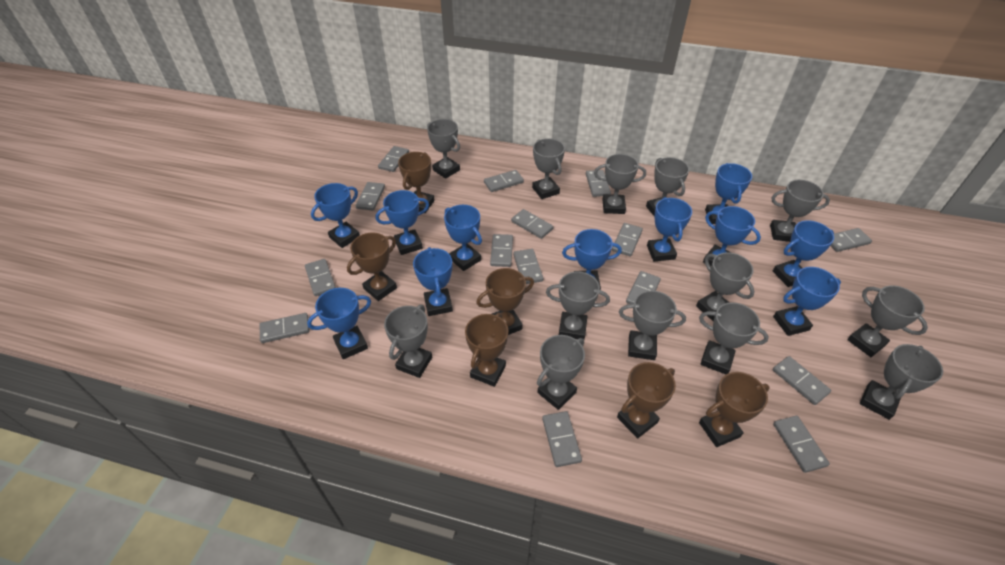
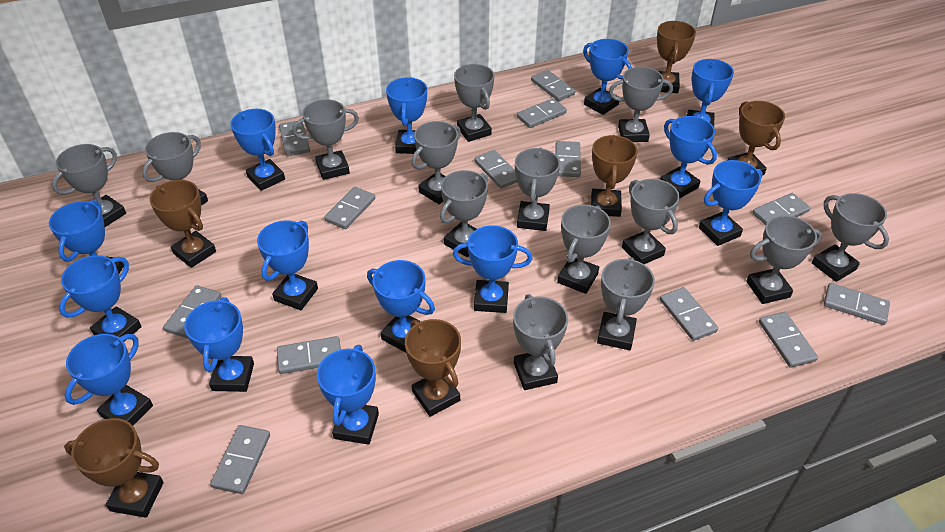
blue trophy: 11 -> 14
grey domino: 15 -> 13
grey trophy: 13 -> 14

